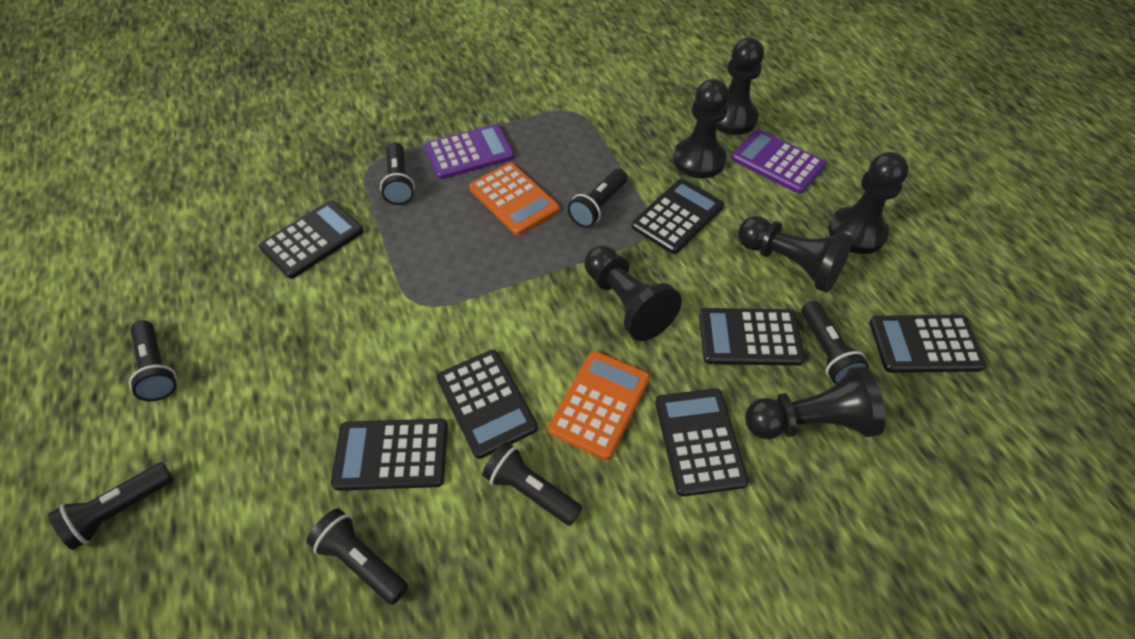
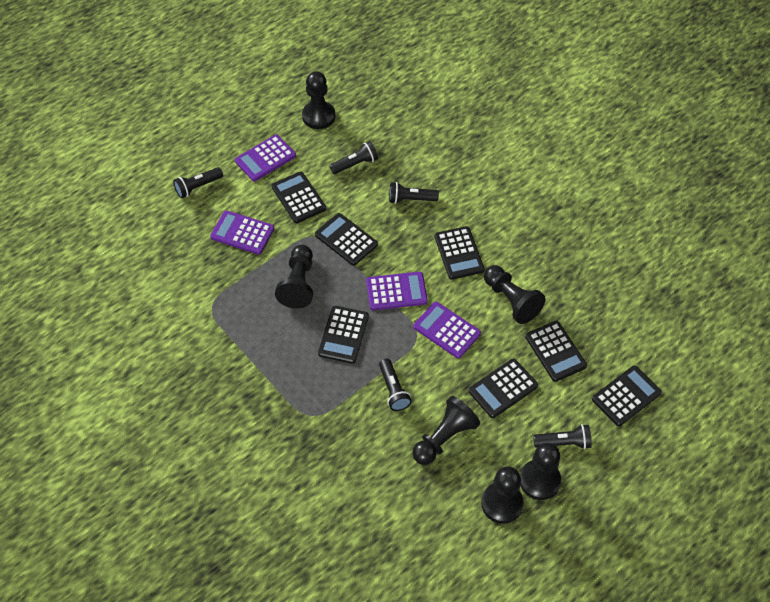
black flashlight: 7 -> 5
orange calculator: 2 -> 0
purple calculator: 2 -> 4

